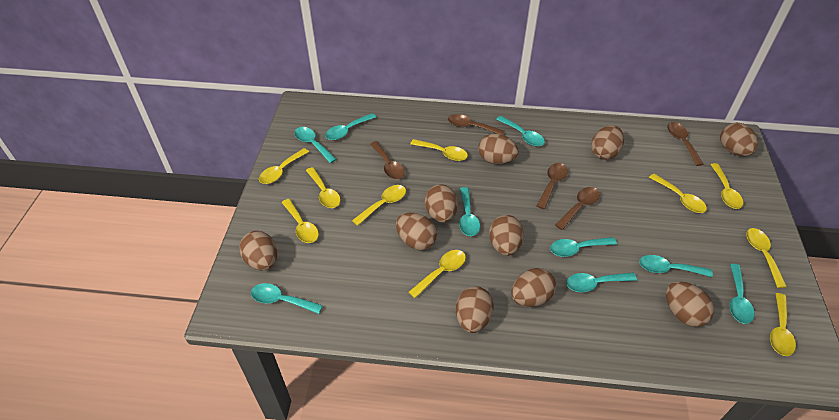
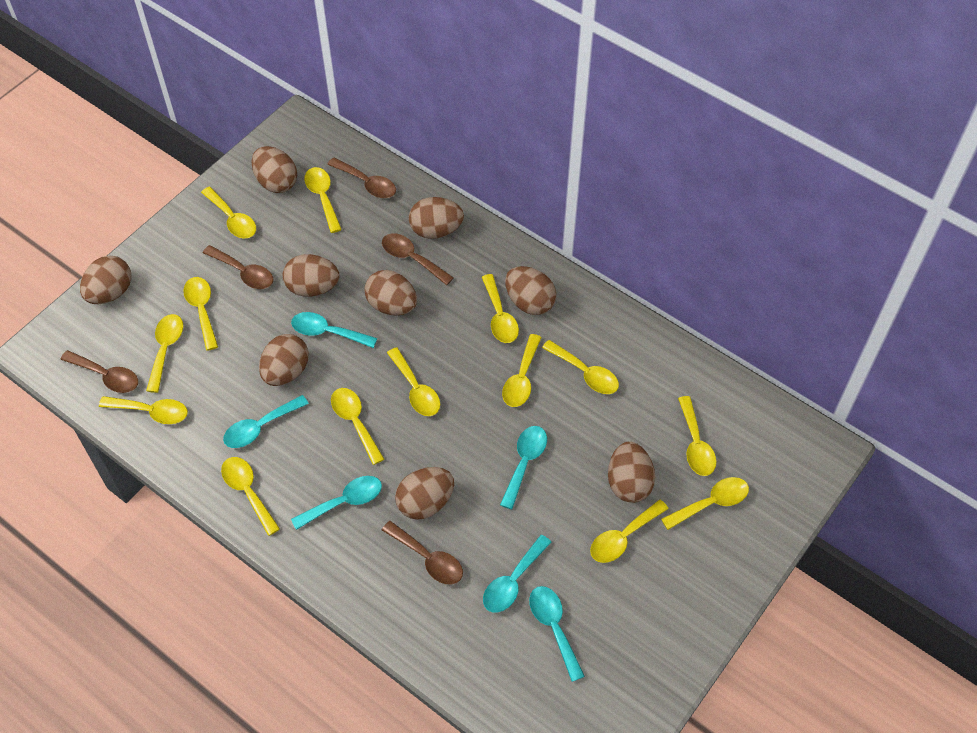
brown egg: 10 -> 9
turquoise spoon: 9 -> 6
yellow spoon: 10 -> 14

